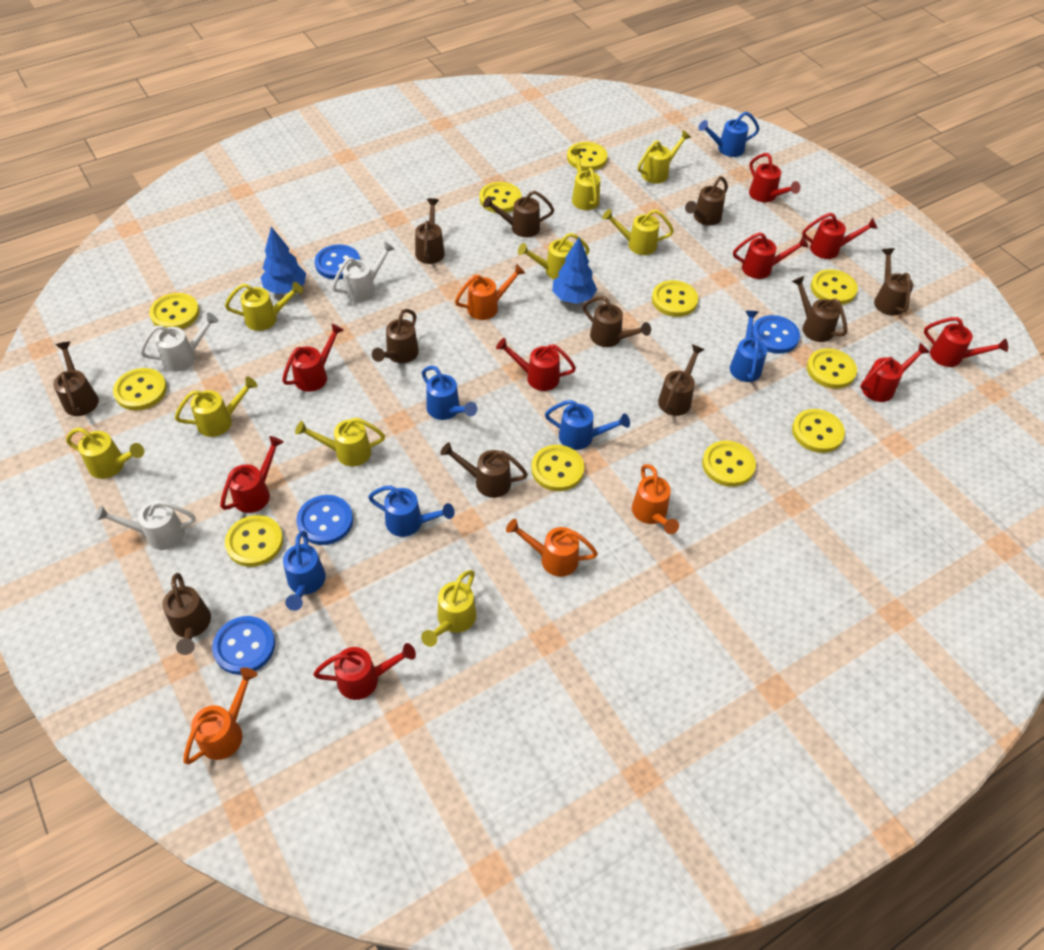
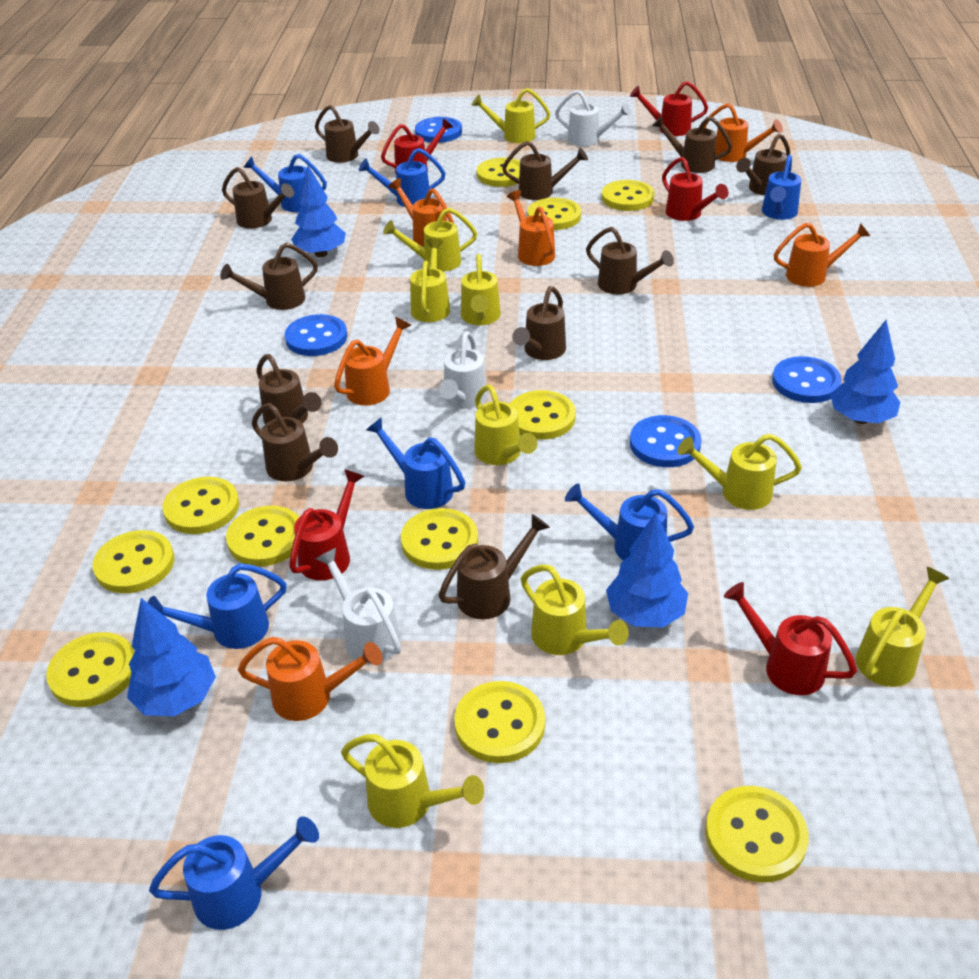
blue tree: 2 -> 4
blue watering can: 6 -> 7
orange watering can: 4 -> 6
red watering can: 9 -> 5

